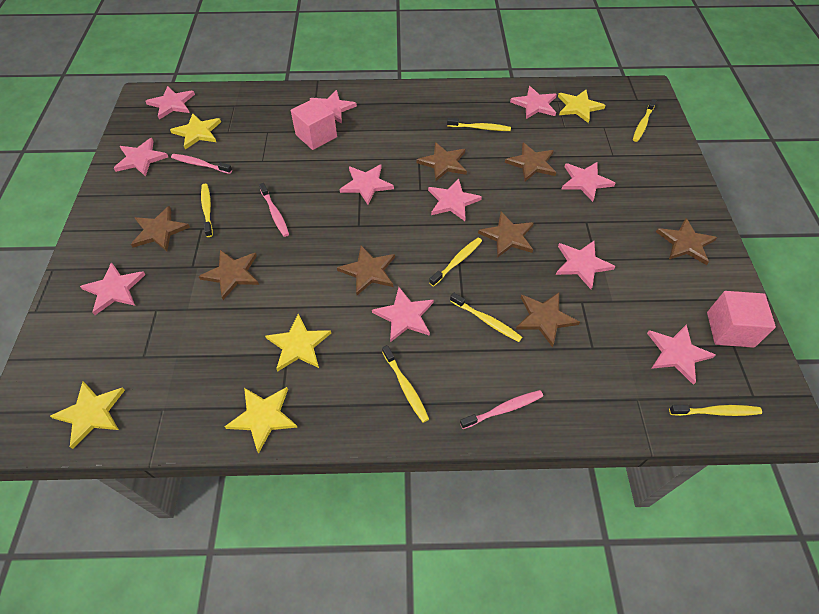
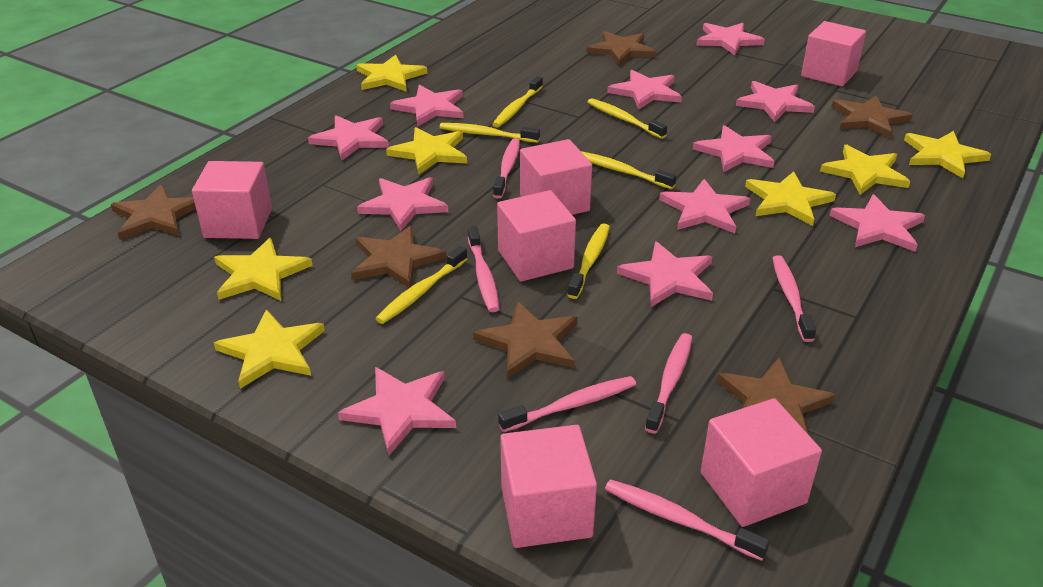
brown star: 8 -> 6
pink cube: 2 -> 6
pink toothbrush: 3 -> 6
yellow star: 5 -> 7
yellow toothbrush: 7 -> 6

